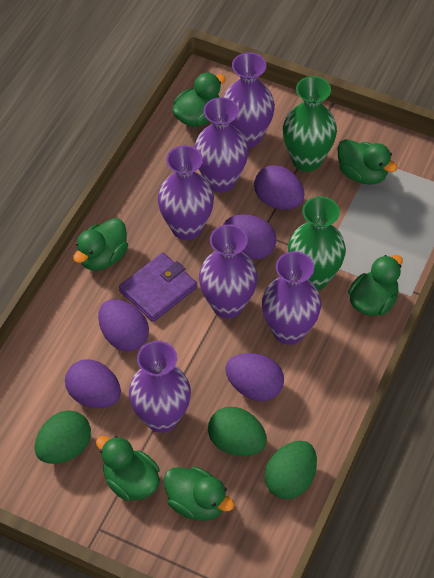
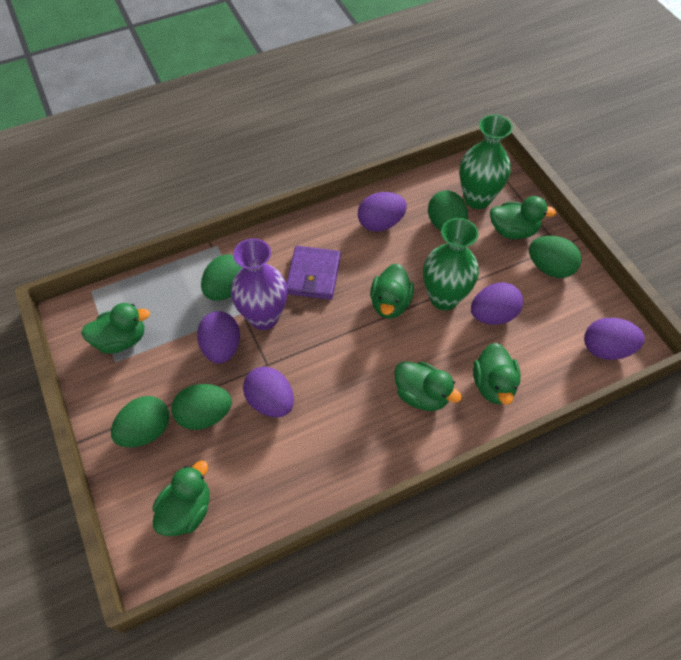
green egg: 3 -> 5
purple vase: 6 -> 1

